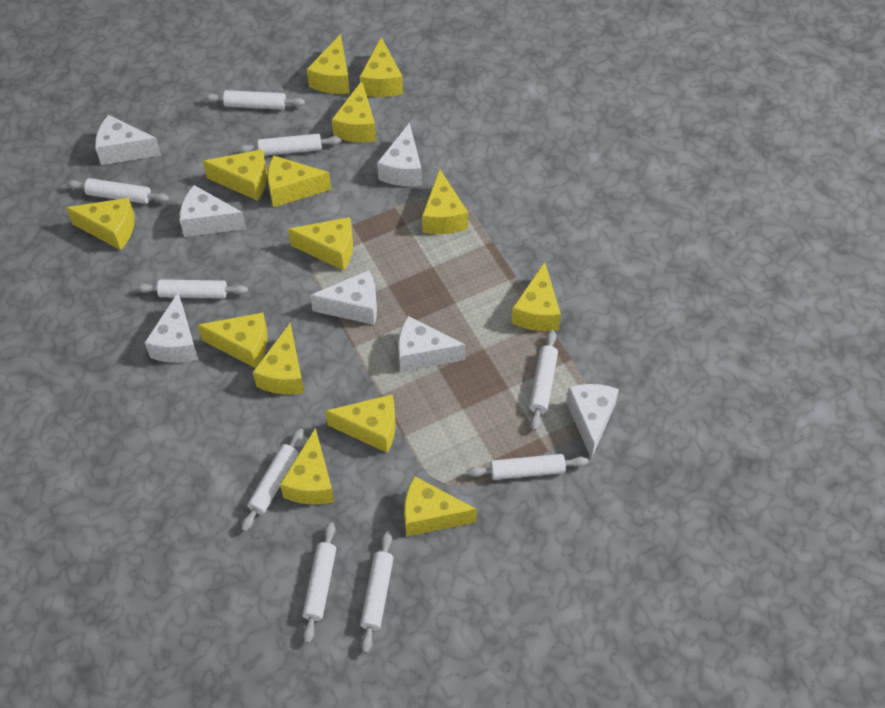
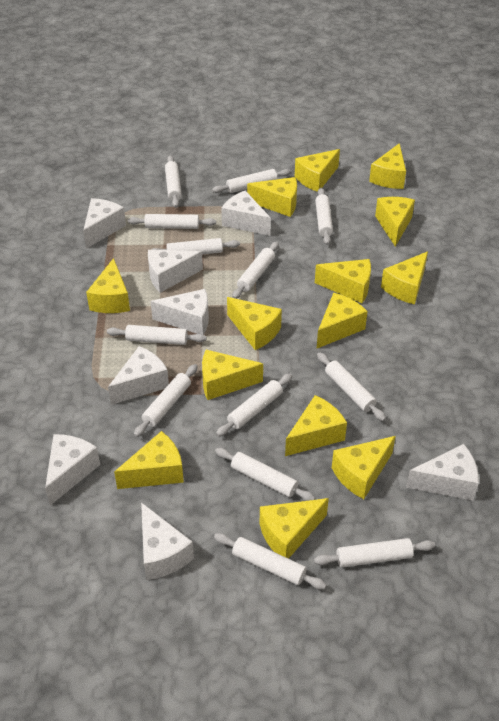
white cheese: 7 -> 8
white rolling pin: 9 -> 13

